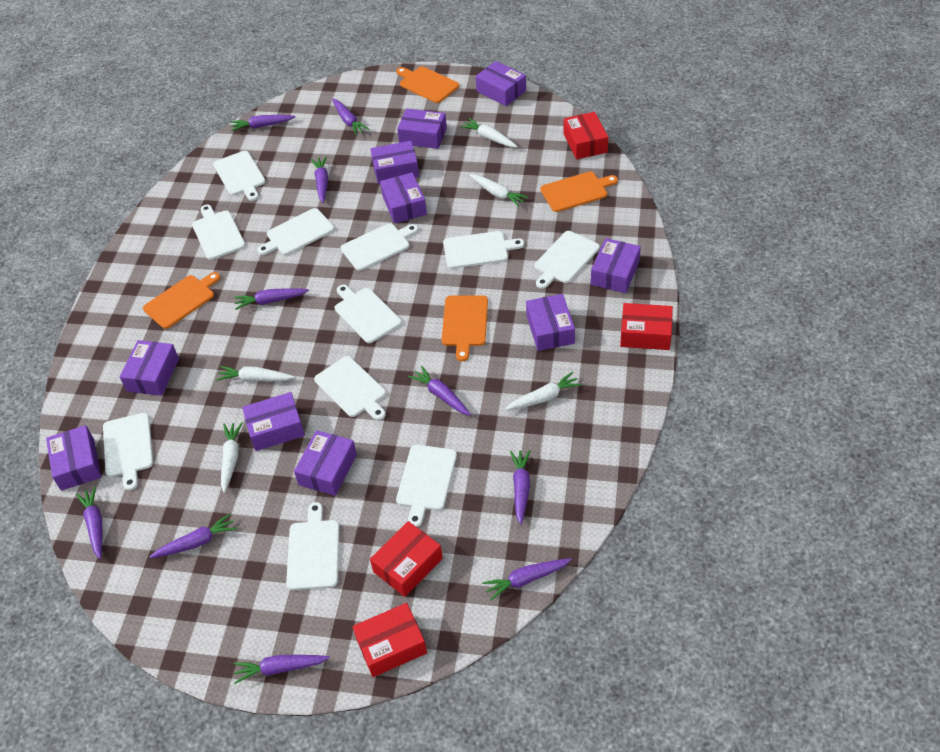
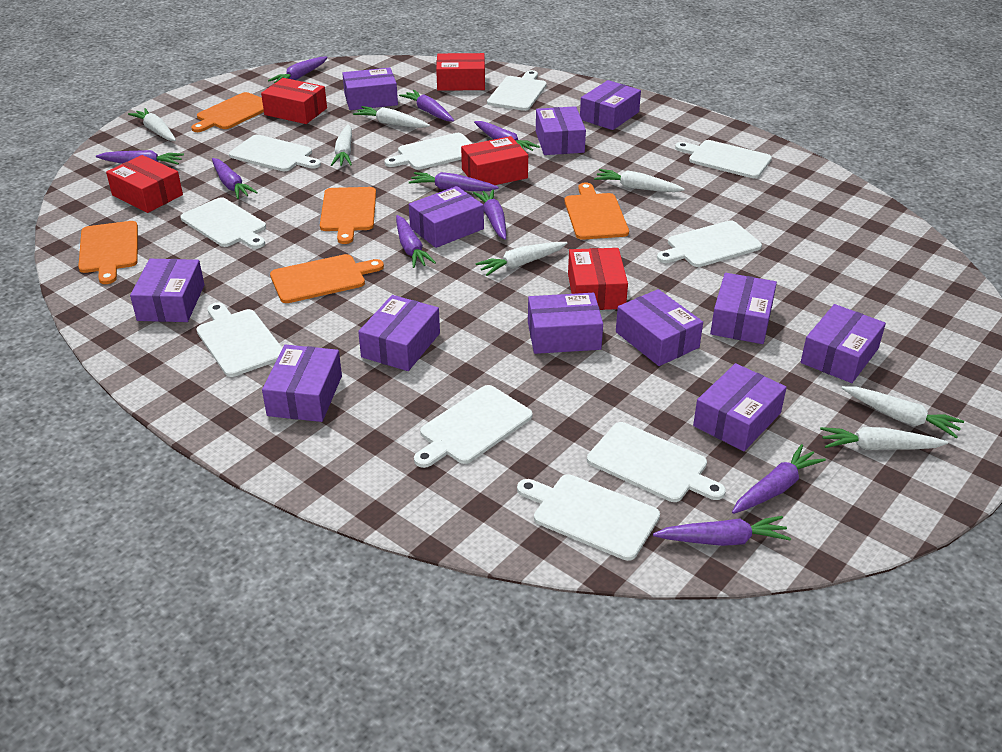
orange cutting board: 4 -> 5
purple box: 10 -> 12
red box: 4 -> 5
white carrot: 5 -> 7
white cutting board: 11 -> 10

